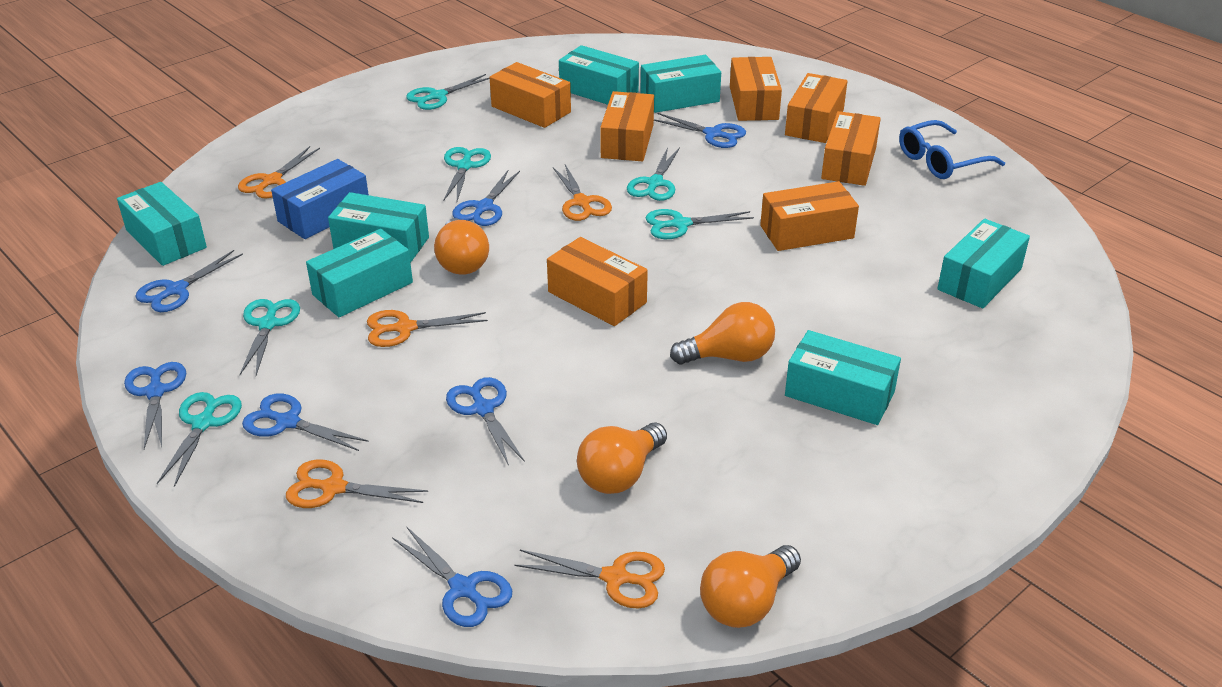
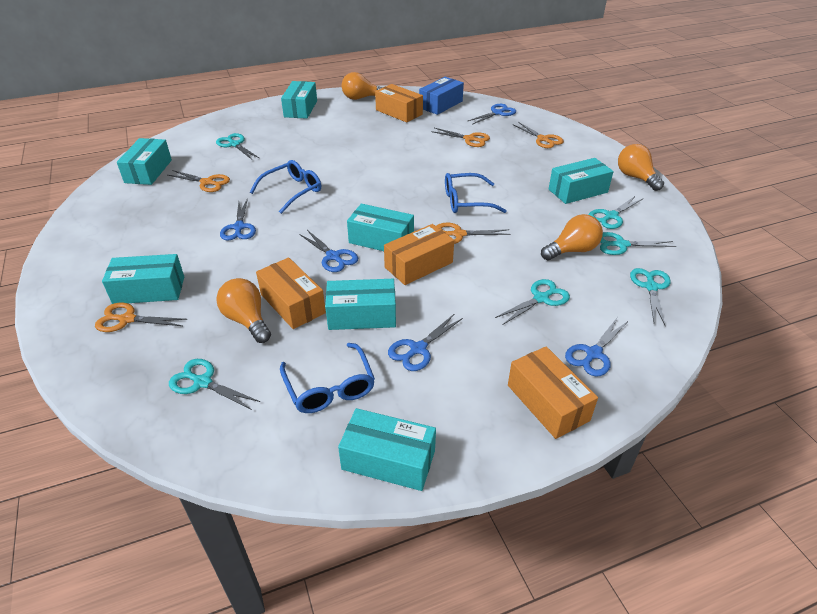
blue glasses: 1 -> 3
blue scissors: 7 -> 5
orange box: 7 -> 4

